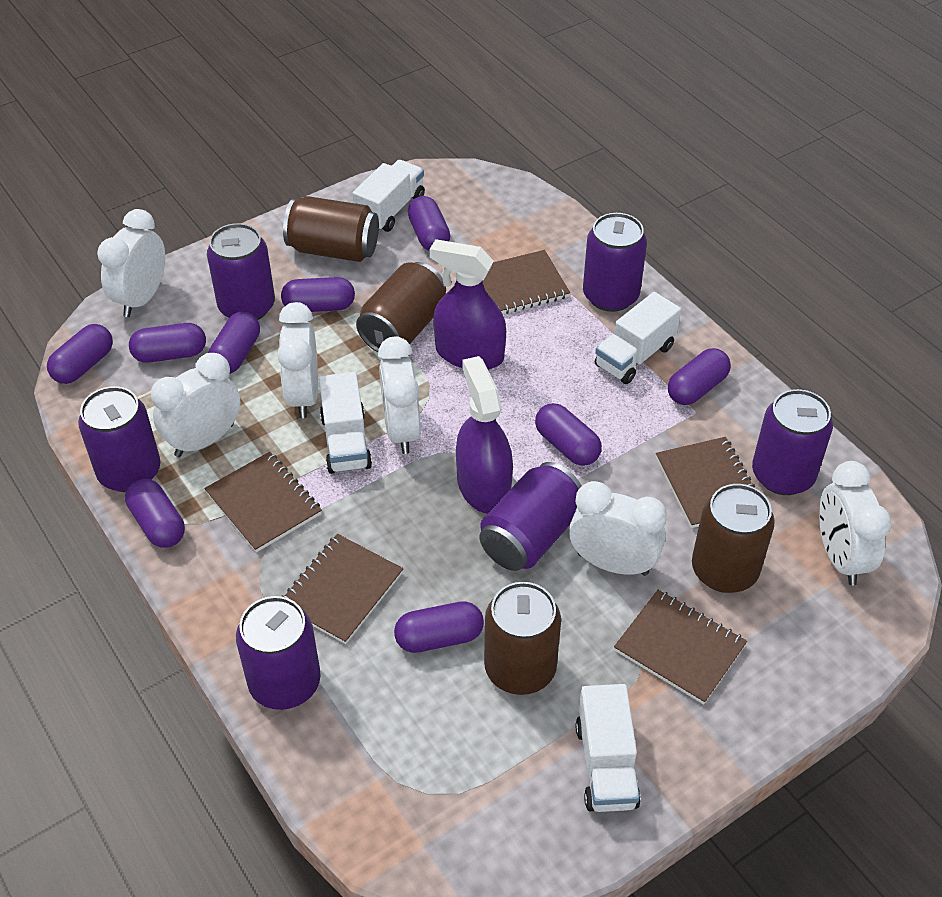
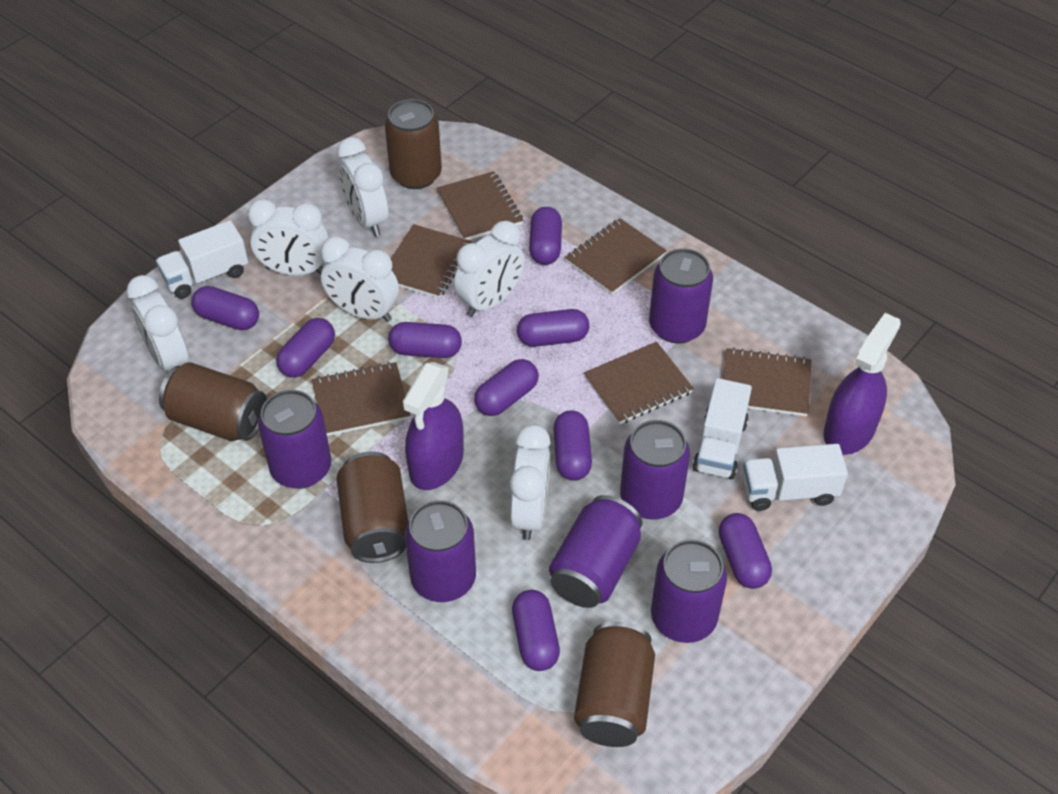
brown notebook: 5 -> 6
white truck: 4 -> 3

